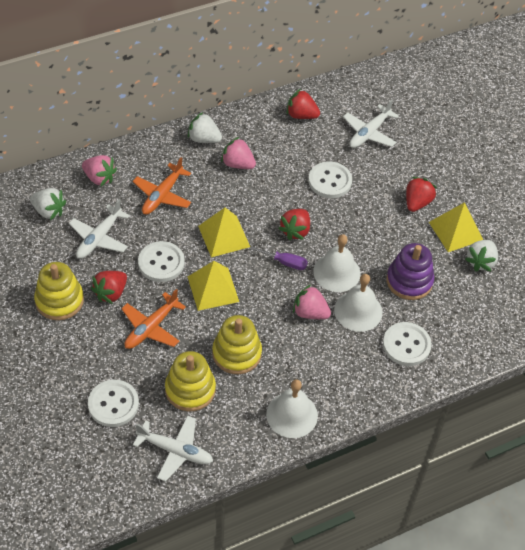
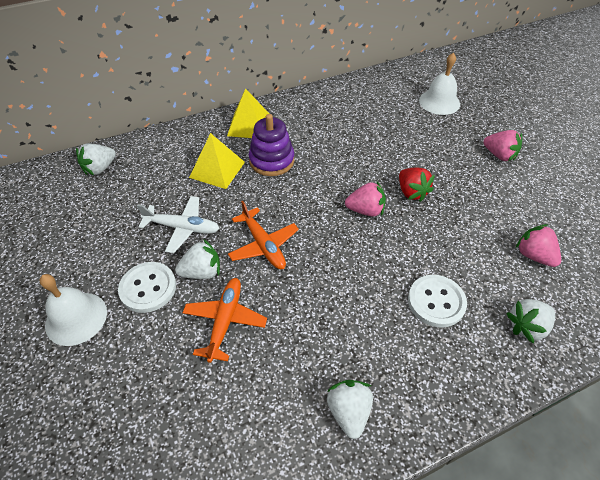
purple screwdriver: 1 -> 0
red strawberry: 4 -> 1
white bell: 3 -> 2
white button: 4 -> 2
white plane: 3 -> 1
white strawberry: 3 -> 4
yellow pyramid: 3 -> 2
yellow stacking toy: 3 -> 0

